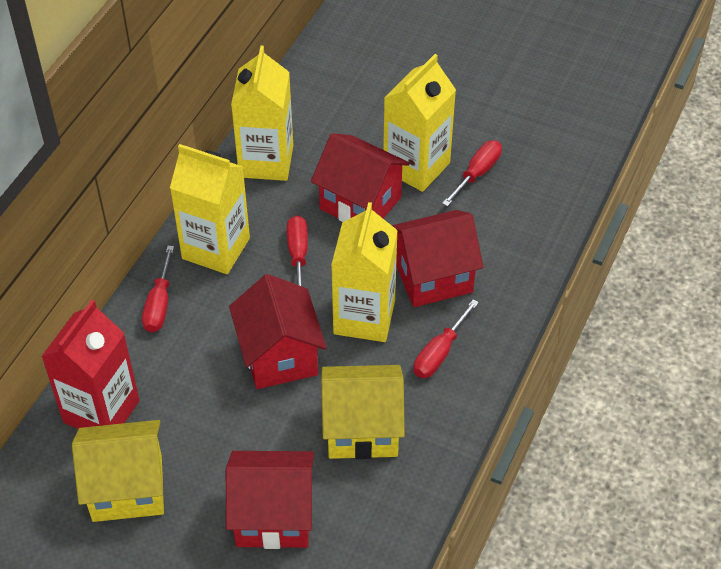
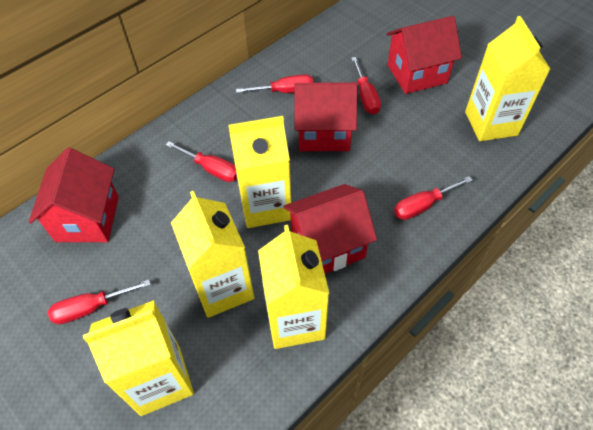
red carton: 1 -> 0
red screwdriver: 4 -> 5
yellow carton: 4 -> 5
yellow house: 2 -> 0

